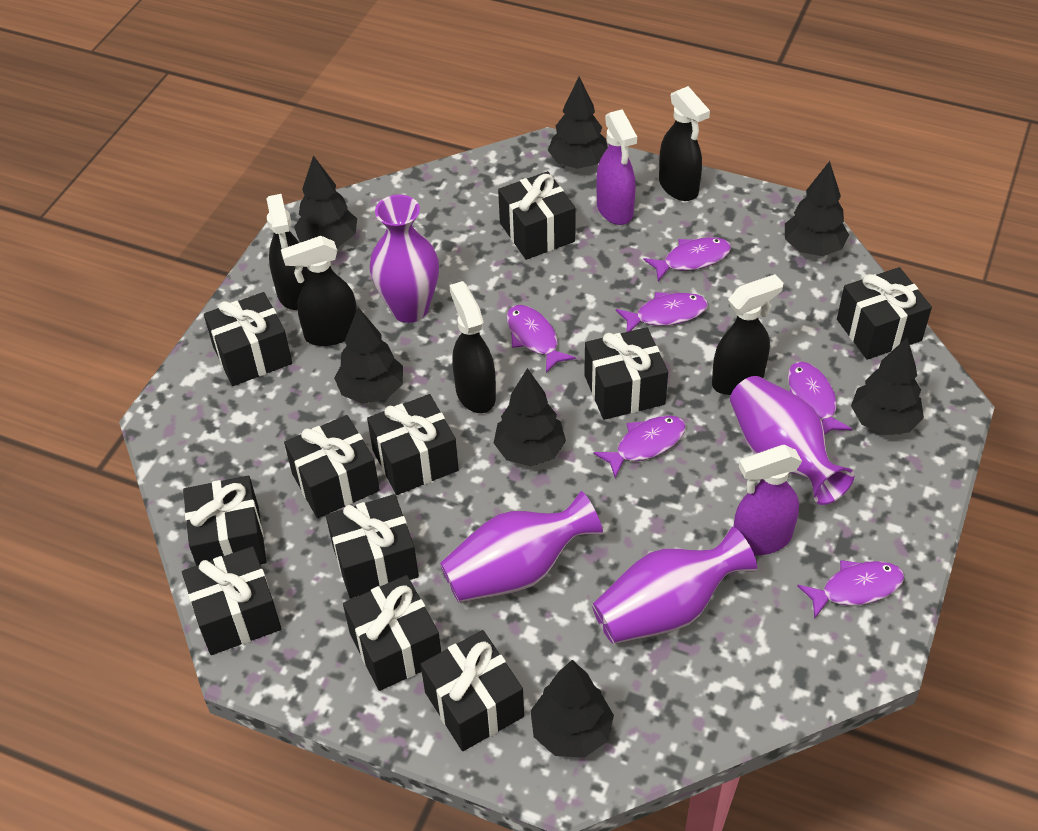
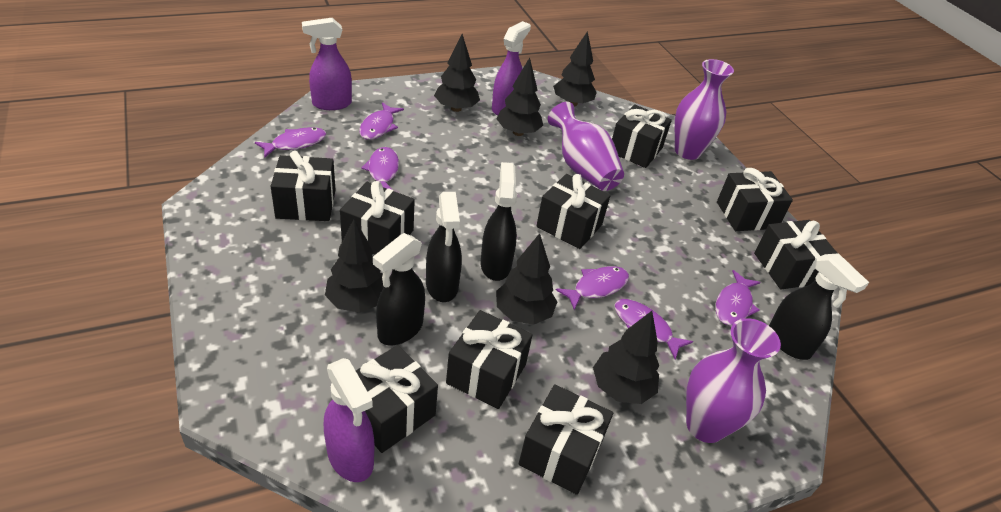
black gift: 11 -> 9
black spray bottle: 5 -> 4
black tree: 7 -> 6
purple spray bottle: 2 -> 3
purple vase: 4 -> 3

